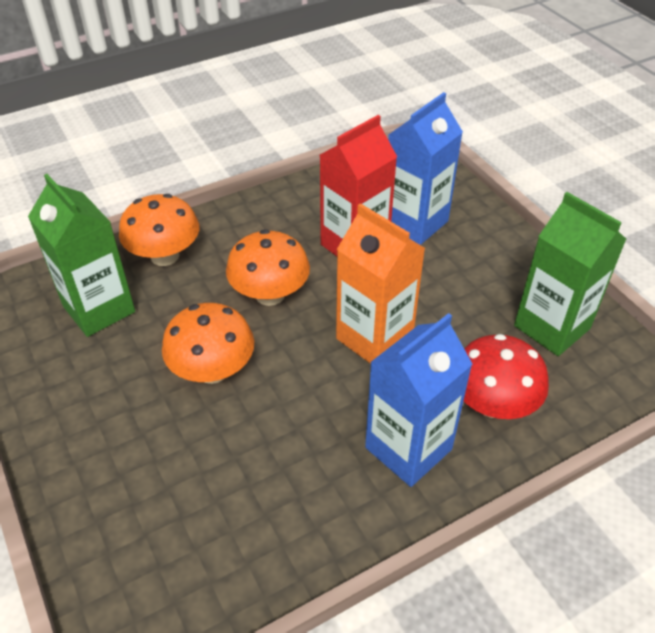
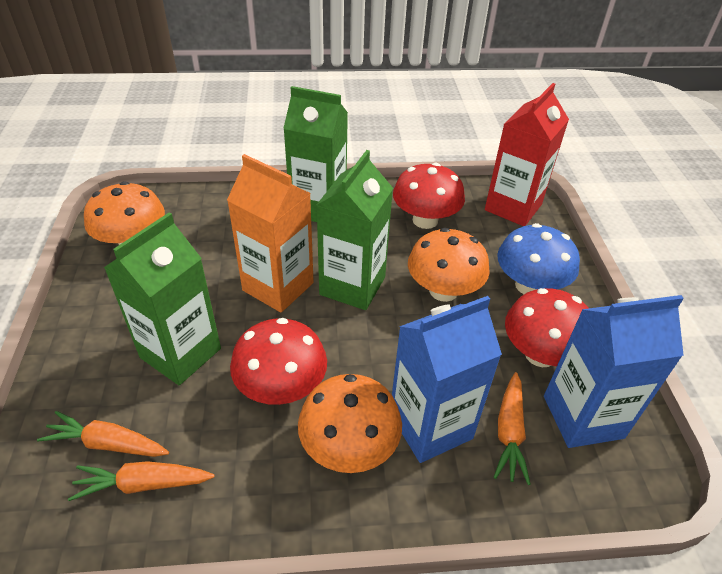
blue mushroom: 0 -> 1
green carton: 2 -> 3
orange carrot: 0 -> 3
red mushroom: 1 -> 3

